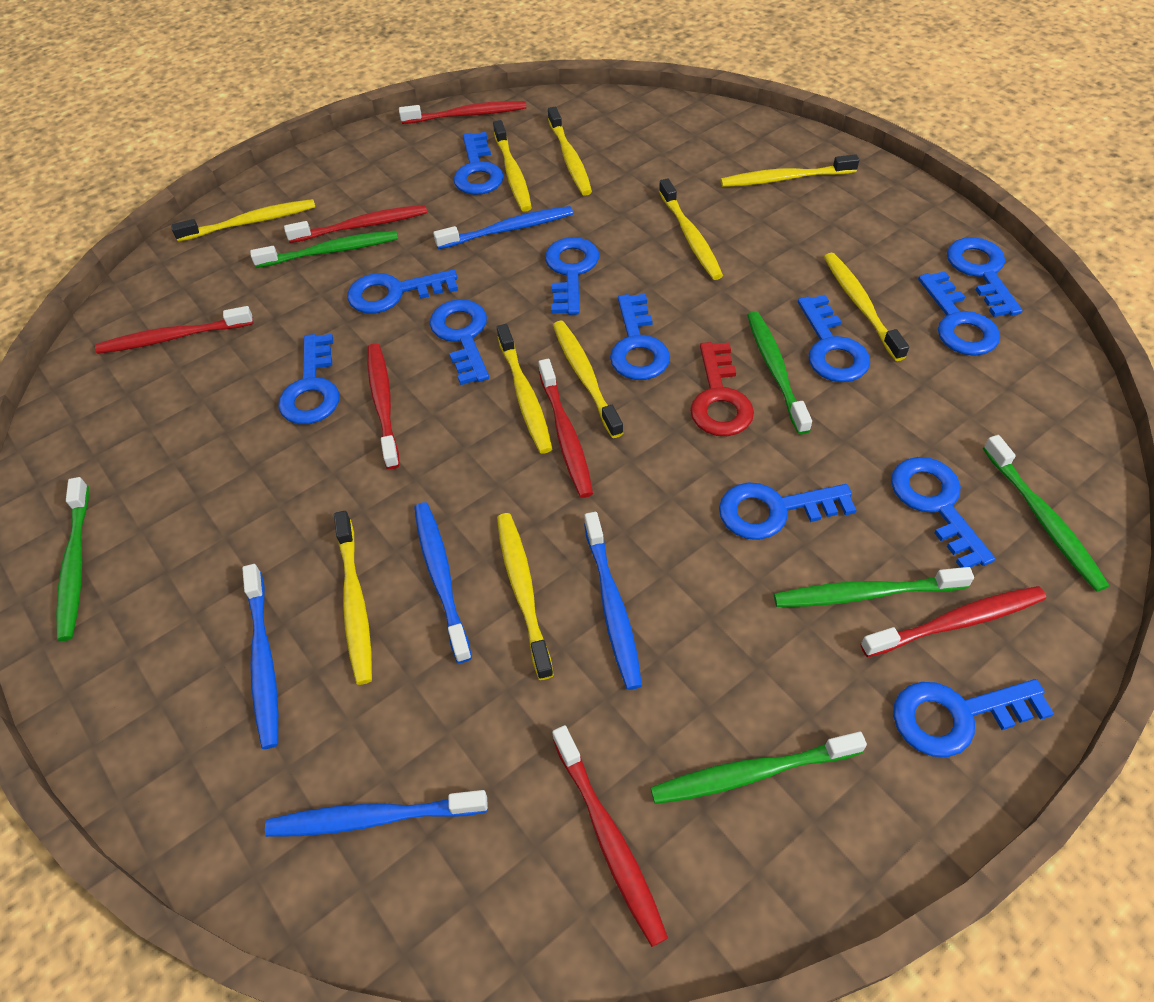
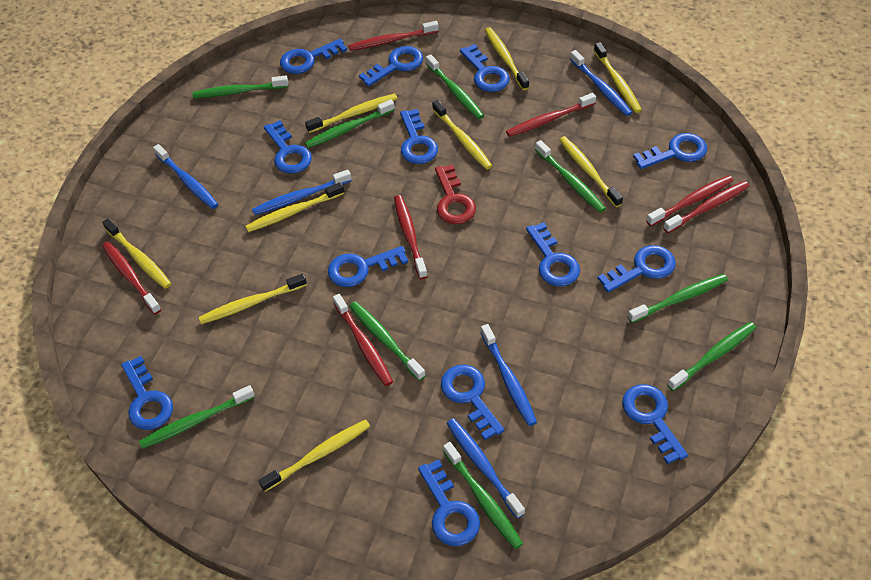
blue key: 12 -> 13
green toothbrush: 6 -> 9
yellow toothbrush: 10 -> 9

